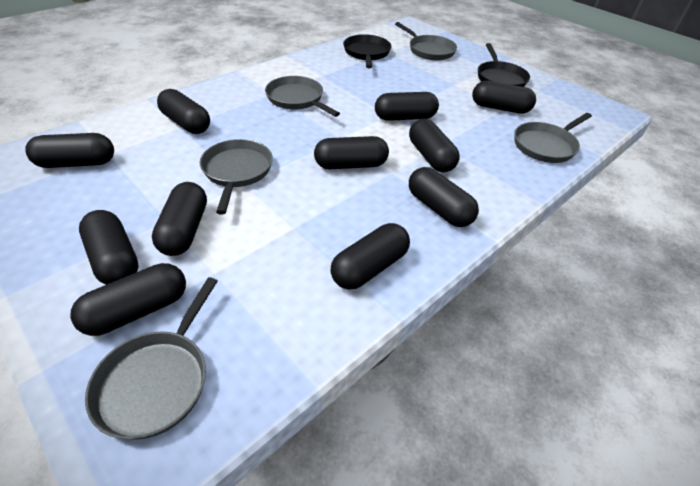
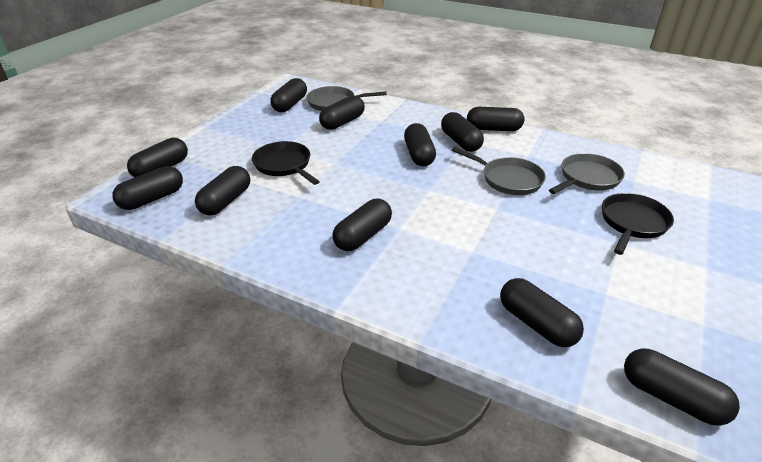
grey pan: 5 -> 3

